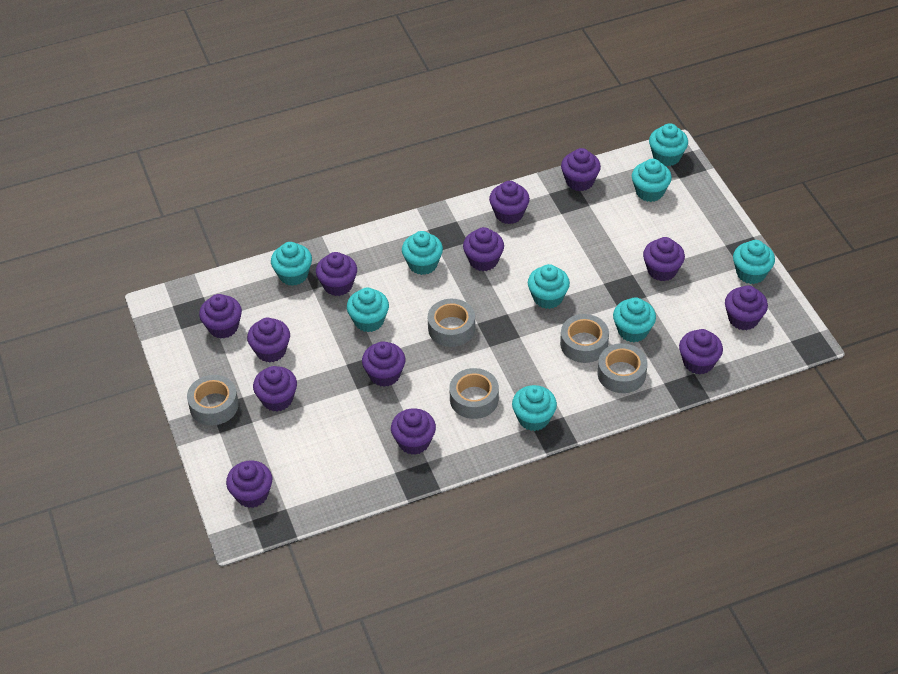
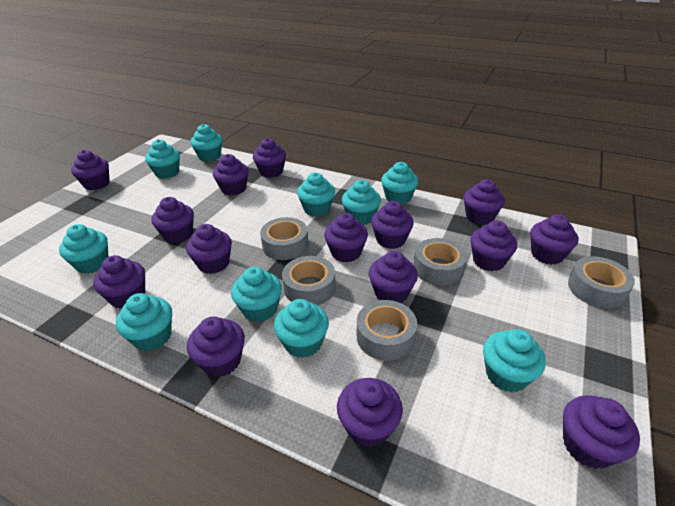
purple cupcake: 13 -> 15
turquoise cupcake: 9 -> 10

